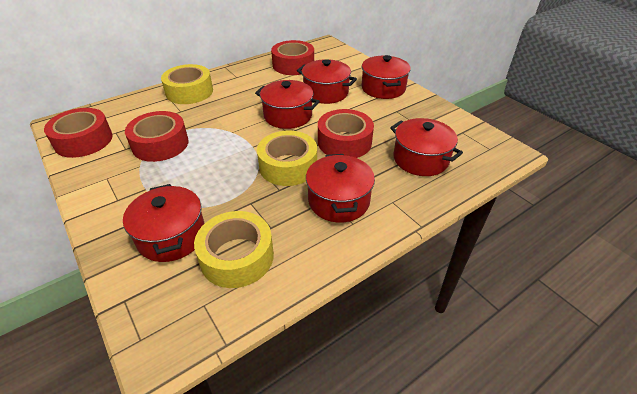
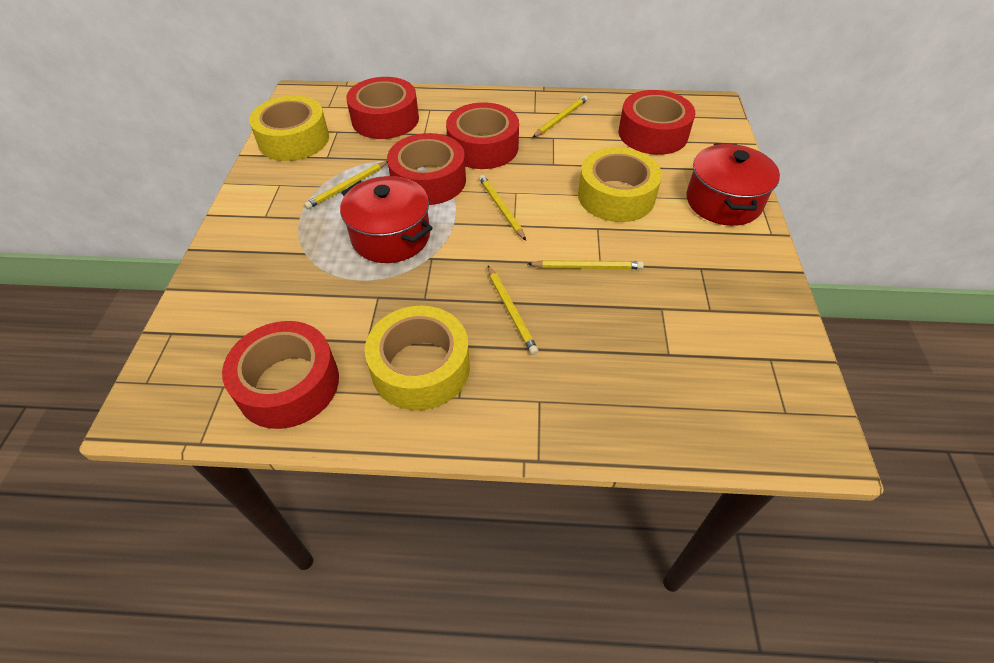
red pot: 6 -> 2
red tape: 4 -> 5
yellow pencil: 0 -> 5

